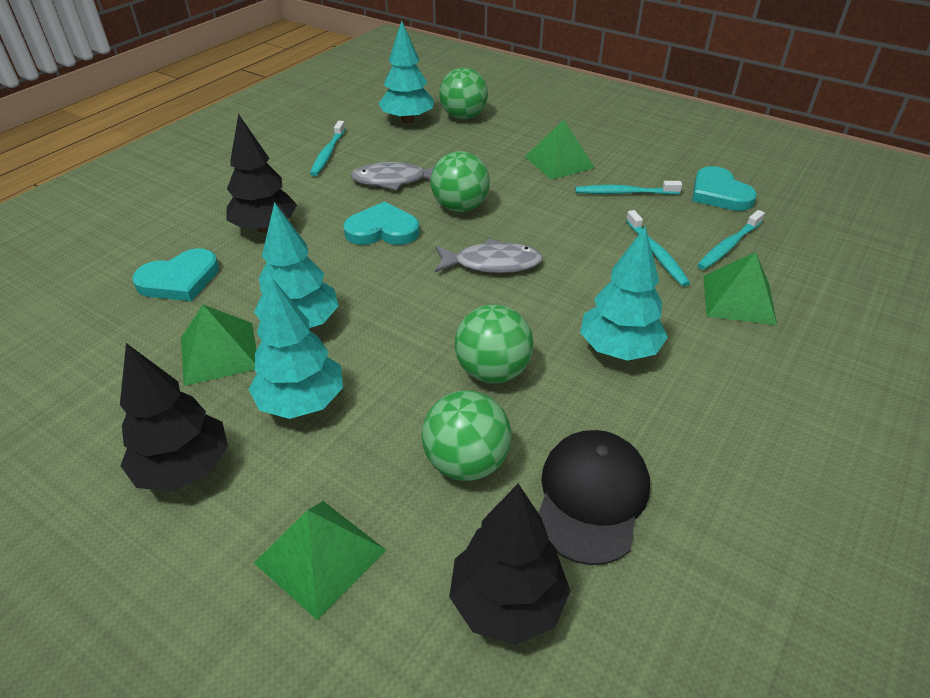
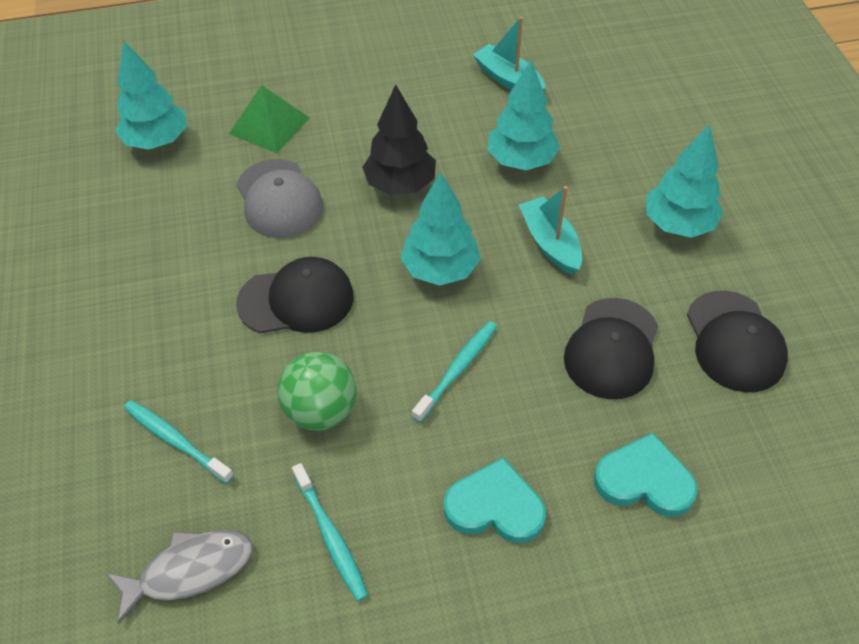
black cap: 1 -> 3
black tree: 3 -> 1
green ball: 4 -> 1
green pyramid: 4 -> 1
grey cap: 0 -> 1
grey fish: 2 -> 1
turquoise boat: 0 -> 2
turquoise heart: 3 -> 2
turquoise toothbrush: 4 -> 3

